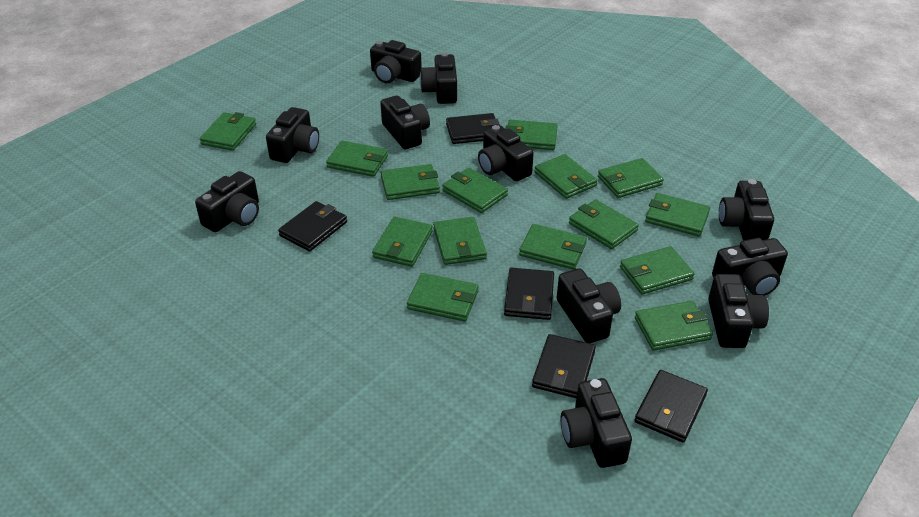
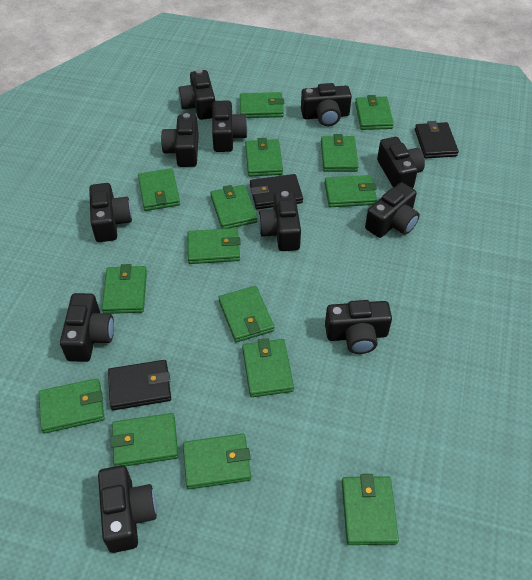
black wallet: 5 -> 3

